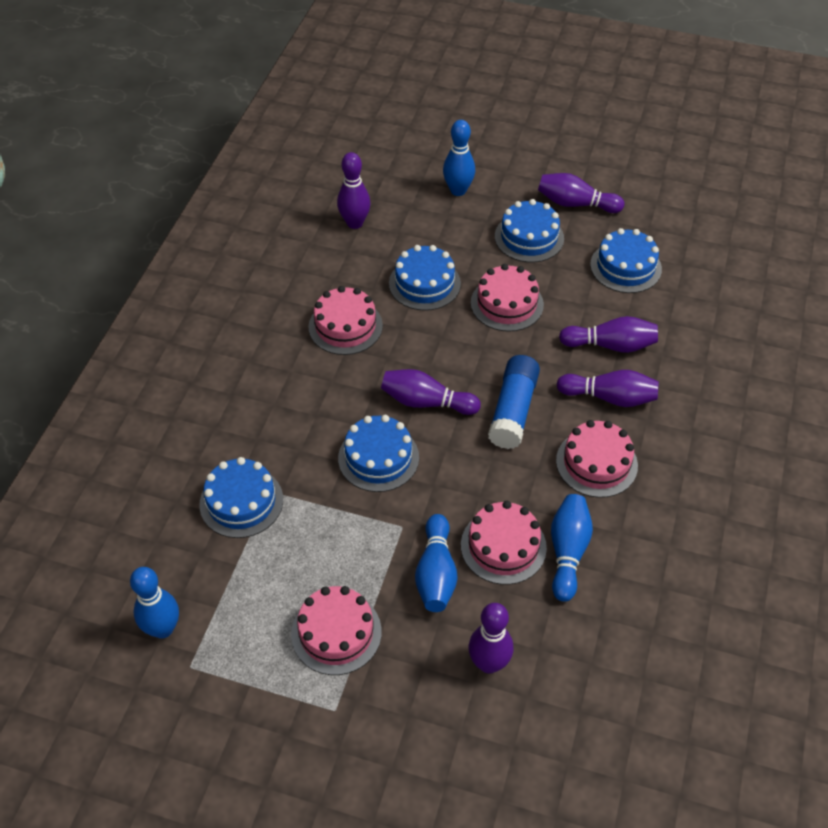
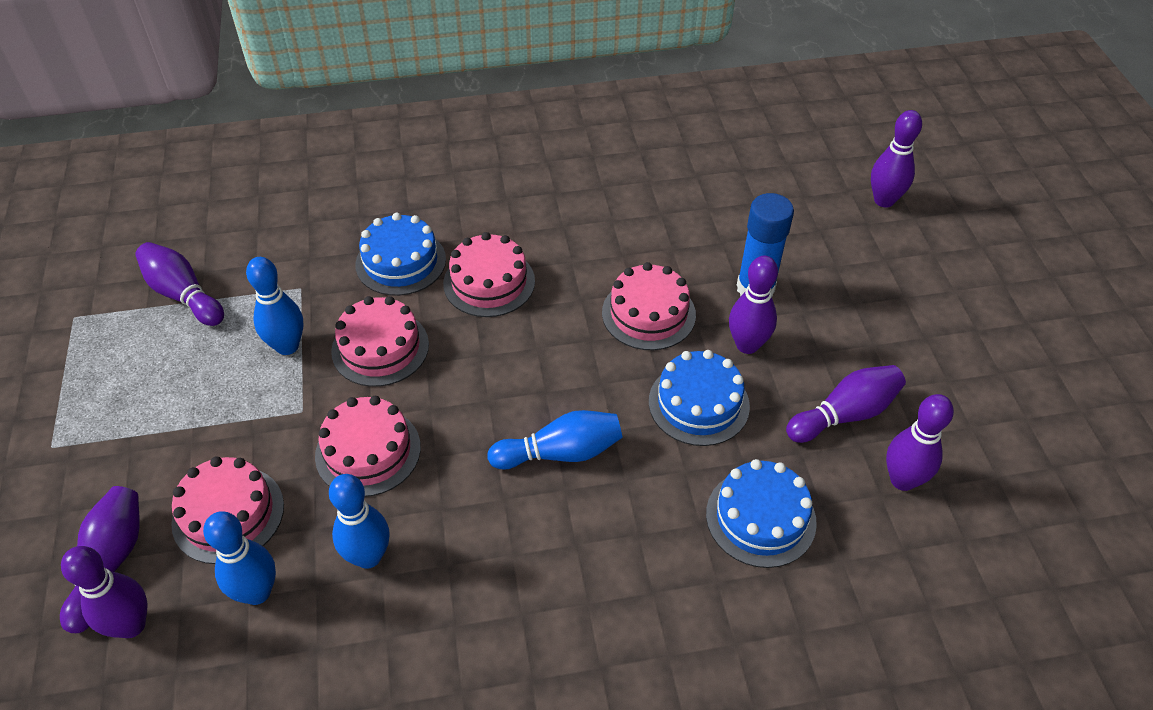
blue cake: 5 -> 3
purple bowling pin: 6 -> 7

